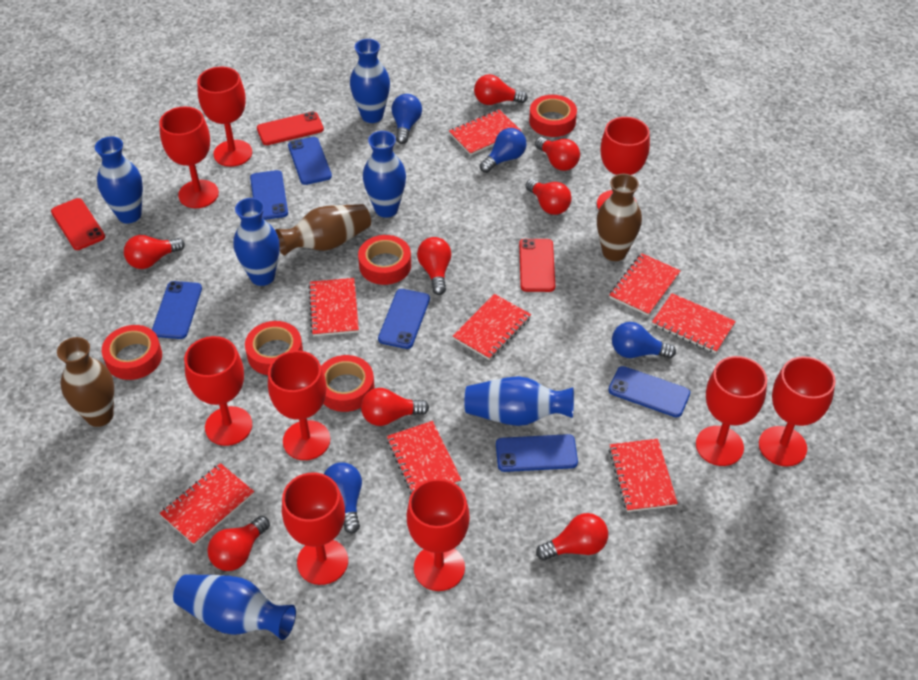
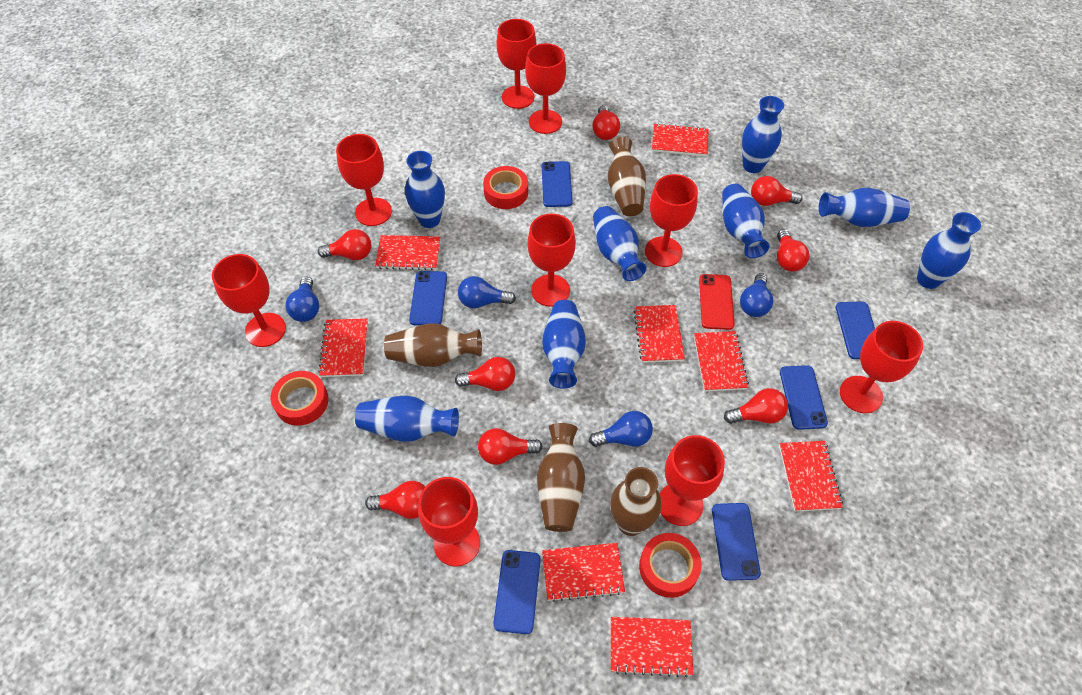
blue vase: 6 -> 8
brown vase: 3 -> 4
red phone: 3 -> 1
red tape: 5 -> 3

